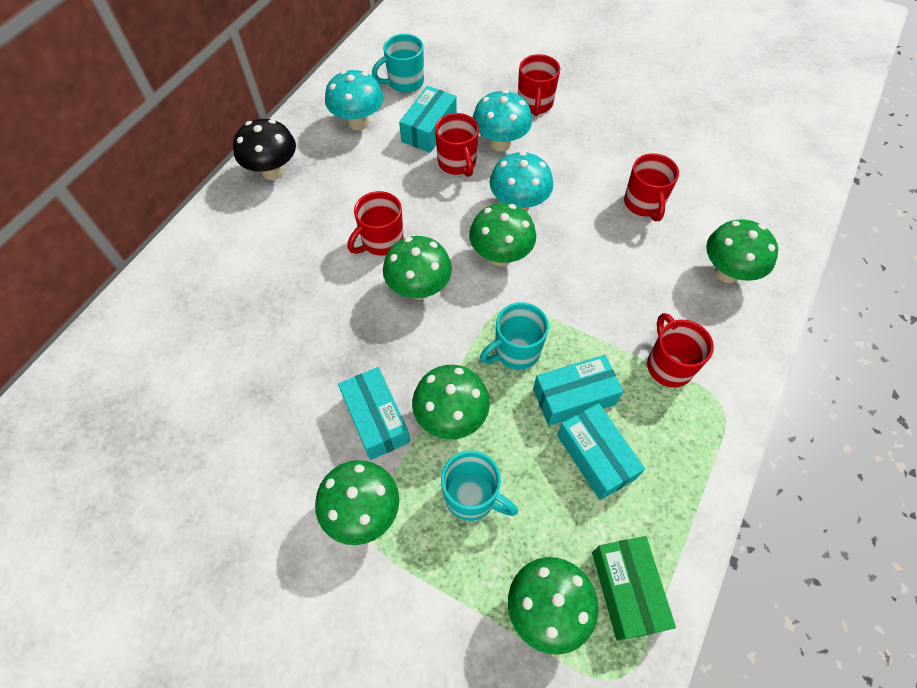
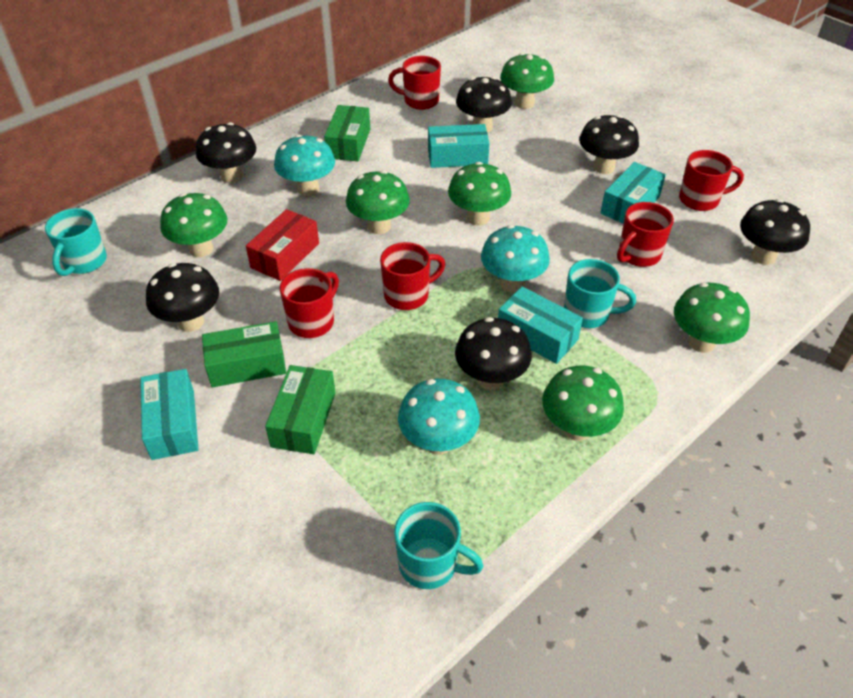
black mushroom: 1 -> 6
green box: 1 -> 3
red box: 0 -> 1

